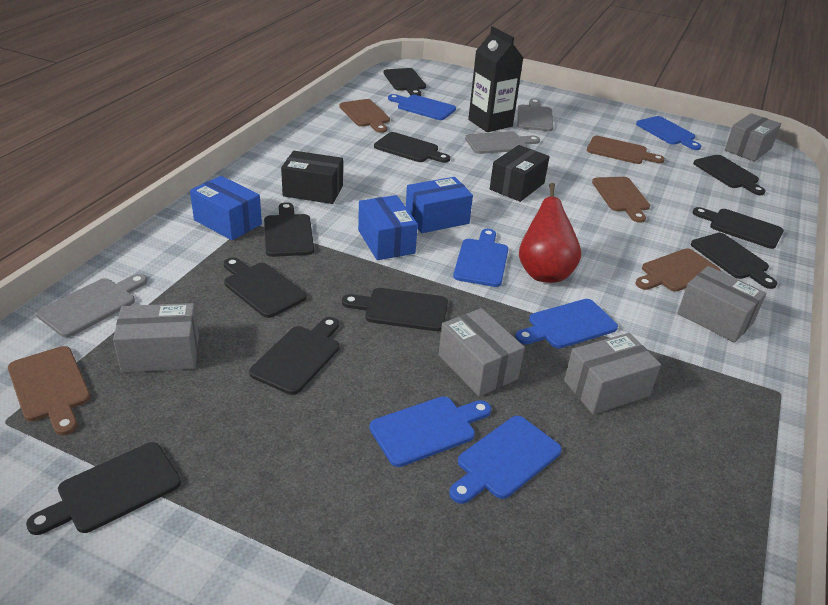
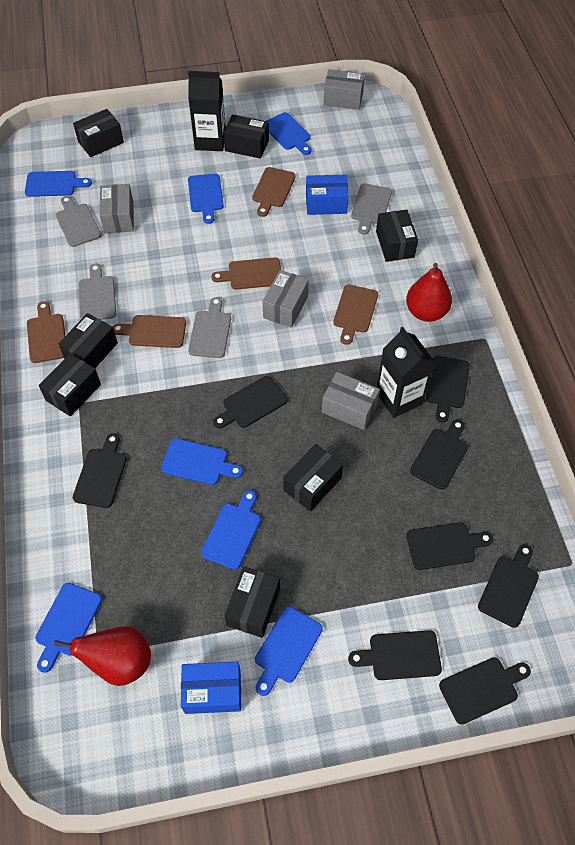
black box: 2 -> 7
black carton: 1 -> 2
black cutting board: 10 -> 8
blue box: 3 -> 2
blue cutting board: 6 -> 7
grey box: 5 -> 4
grey cutting board: 3 -> 4
red pear: 1 -> 2

